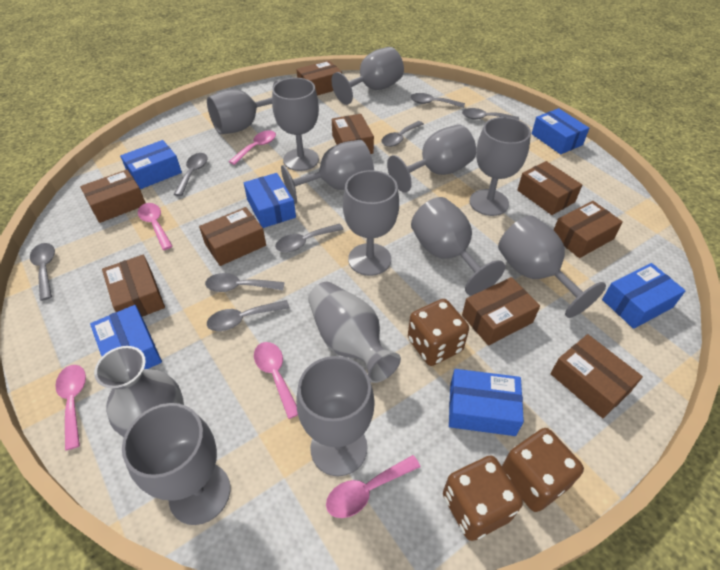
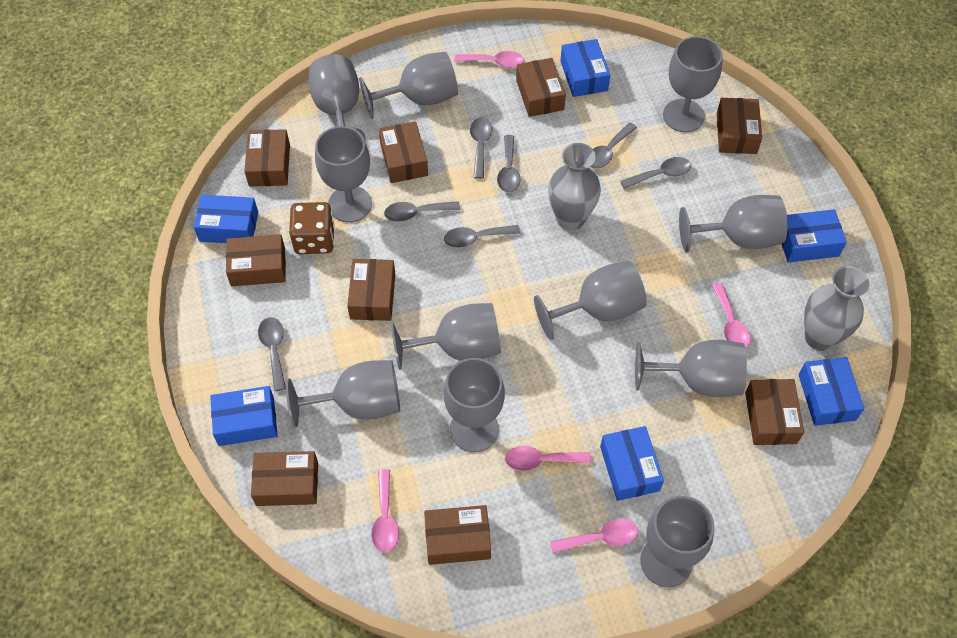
brown dice: 3 -> 1
grey spoon: 8 -> 7

